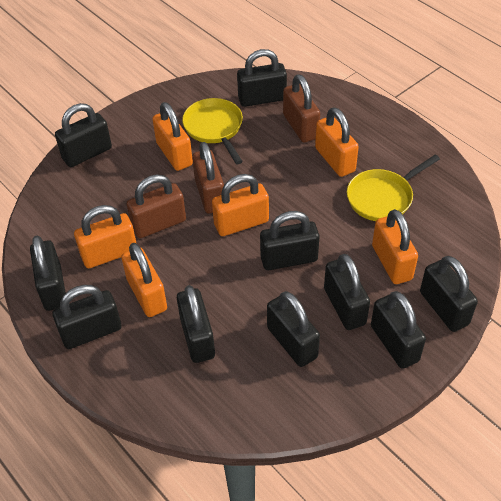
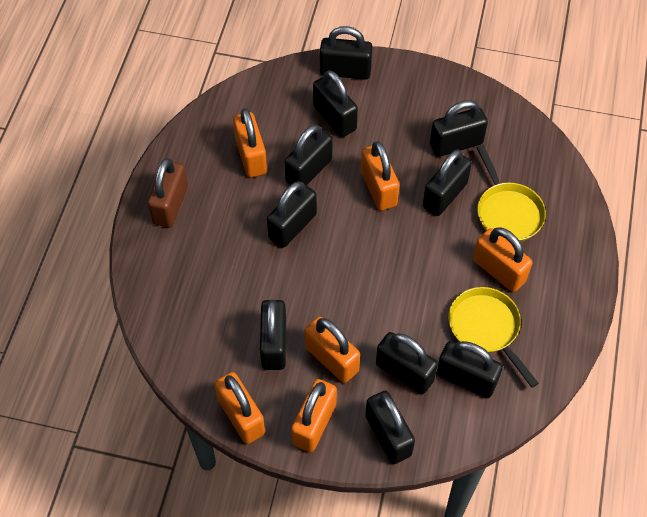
brown padlock: 3 -> 1

